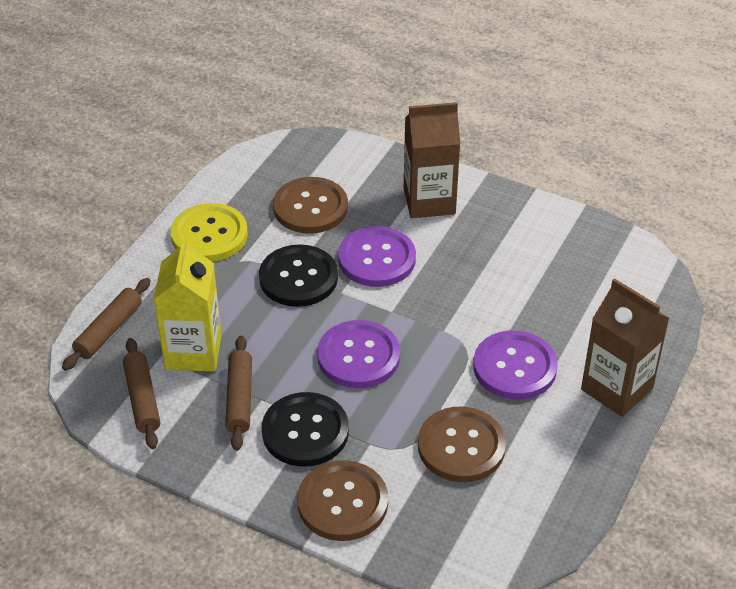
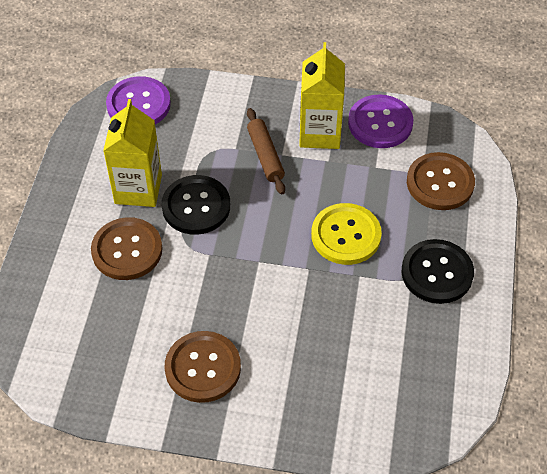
brown carton: 2 -> 0
brown rolling pin: 3 -> 1
purple button: 3 -> 2
yellow carton: 1 -> 2

